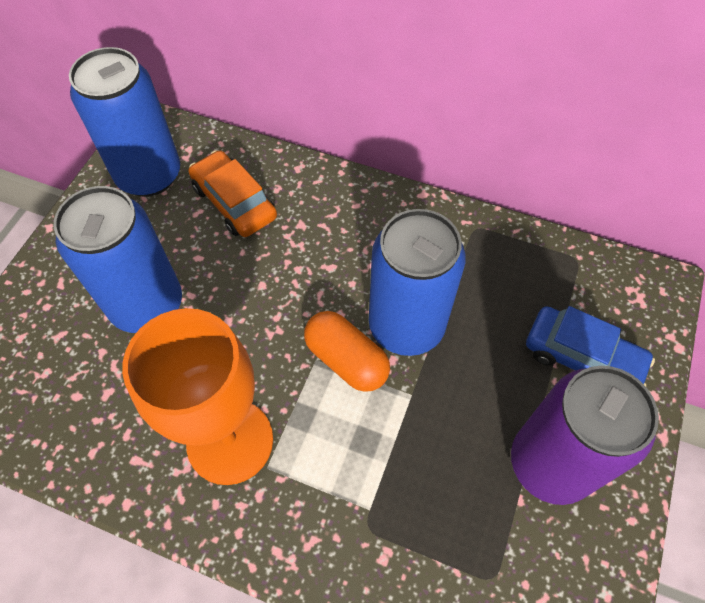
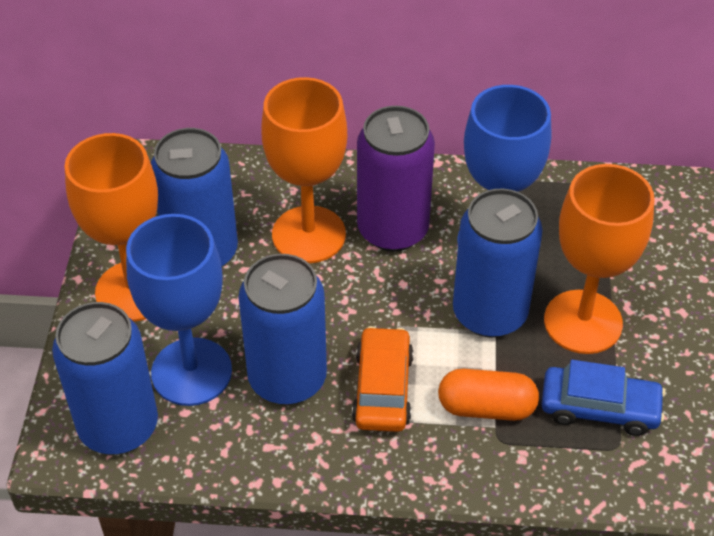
blue can: 3 -> 4
blue goblet: 0 -> 2
orange goblet: 1 -> 3

